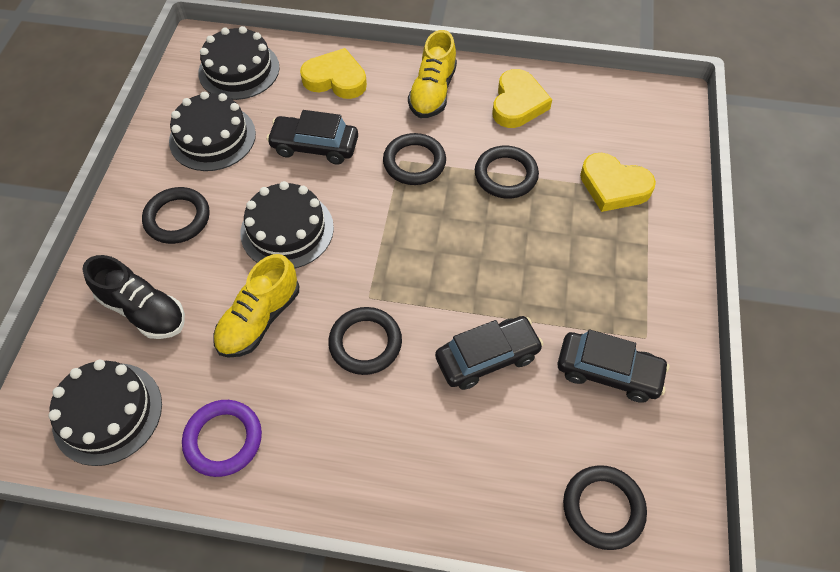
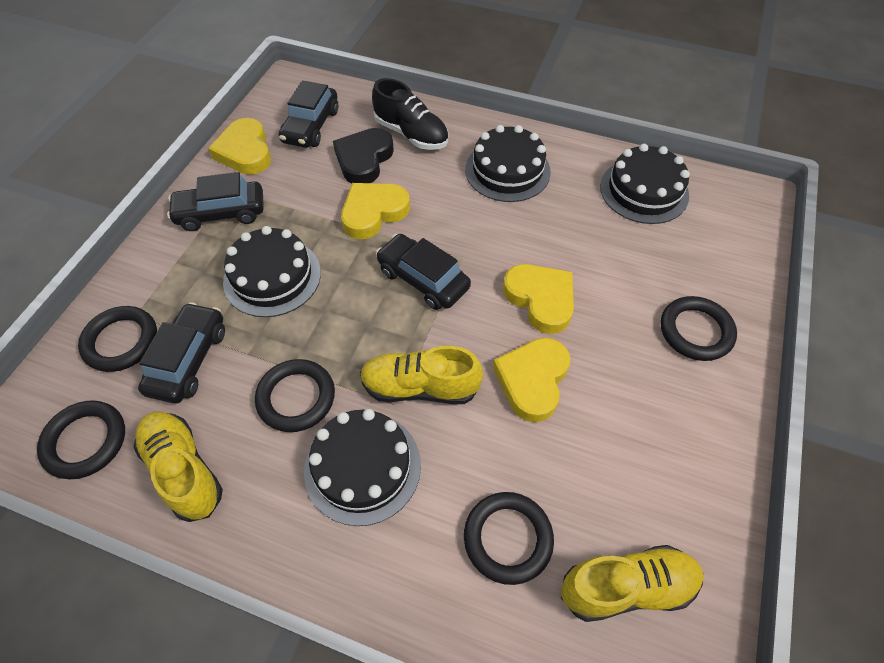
black car: 3 -> 4
black heart: 0 -> 1
purple ring: 1 -> 0
yellow heart: 3 -> 4
yellow shoe: 2 -> 3

